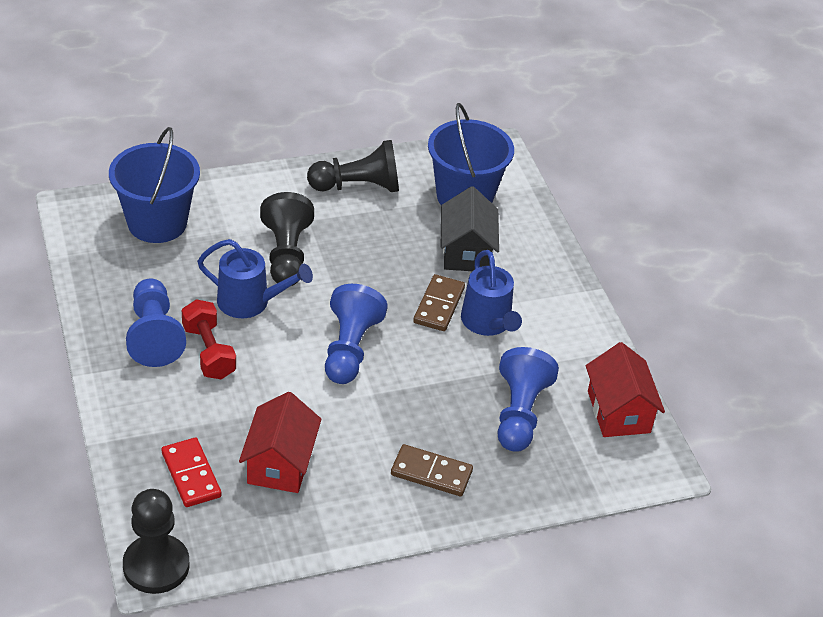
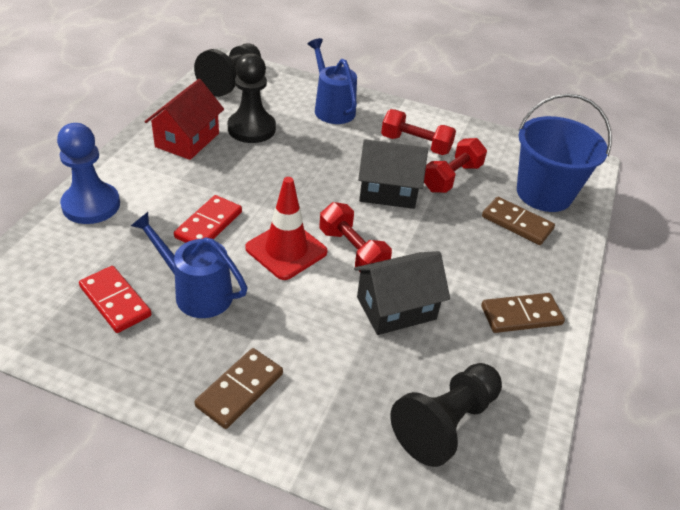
black house: 1 -> 2
blue bucket: 2 -> 1
blue pawn: 3 -> 1
brown domino: 2 -> 3
red domino: 1 -> 2
red dumbbell: 1 -> 3
red house: 2 -> 1
red traffic cone: 0 -> 1

